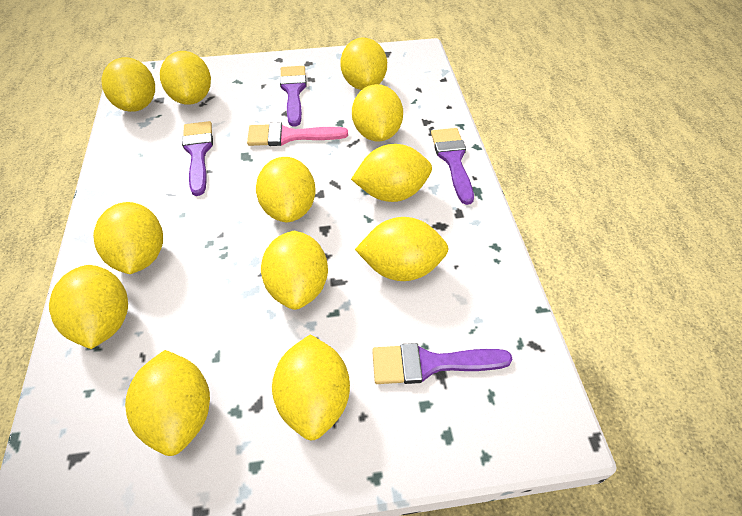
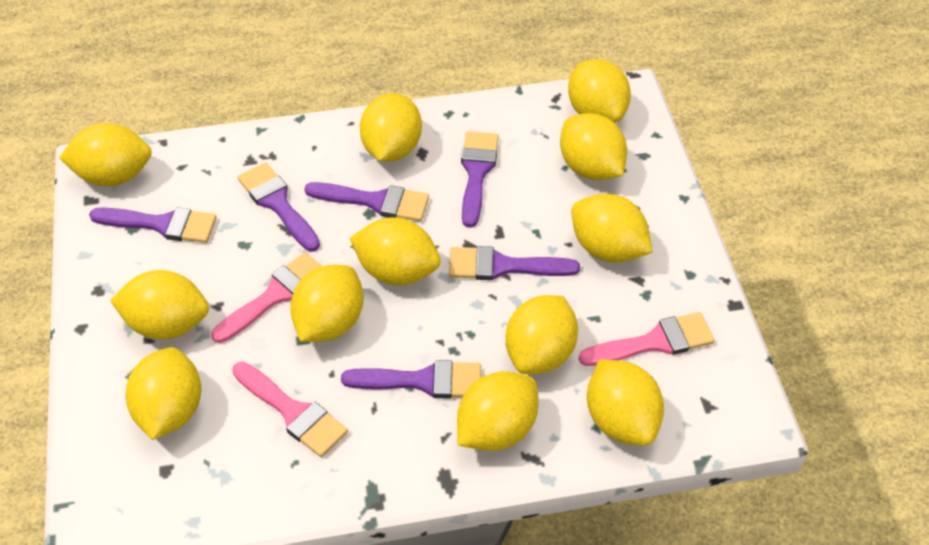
pink brush: 1 -> 3
purple brush: 4 -> 6

